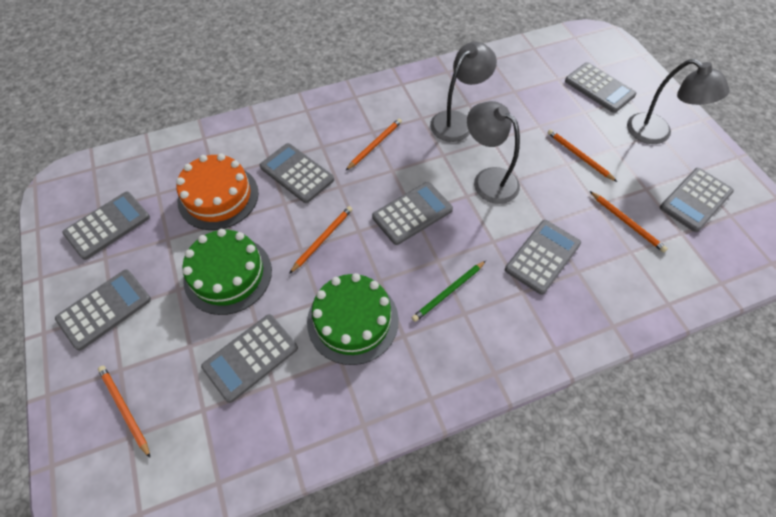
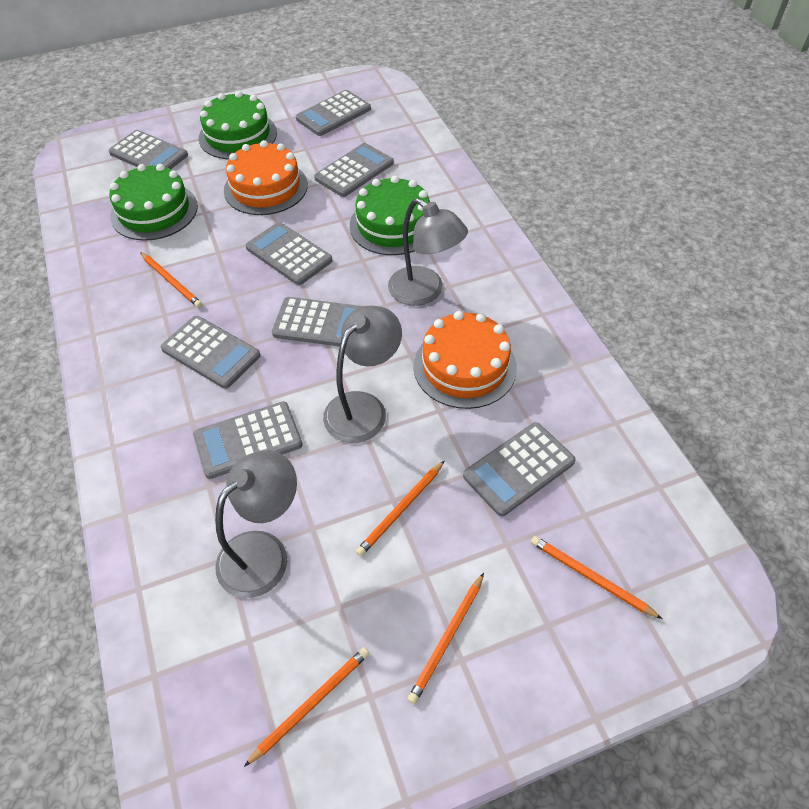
green cake: 2 -> 3
green pencil: 1 -> 0
orange cake: 1 -> 2

